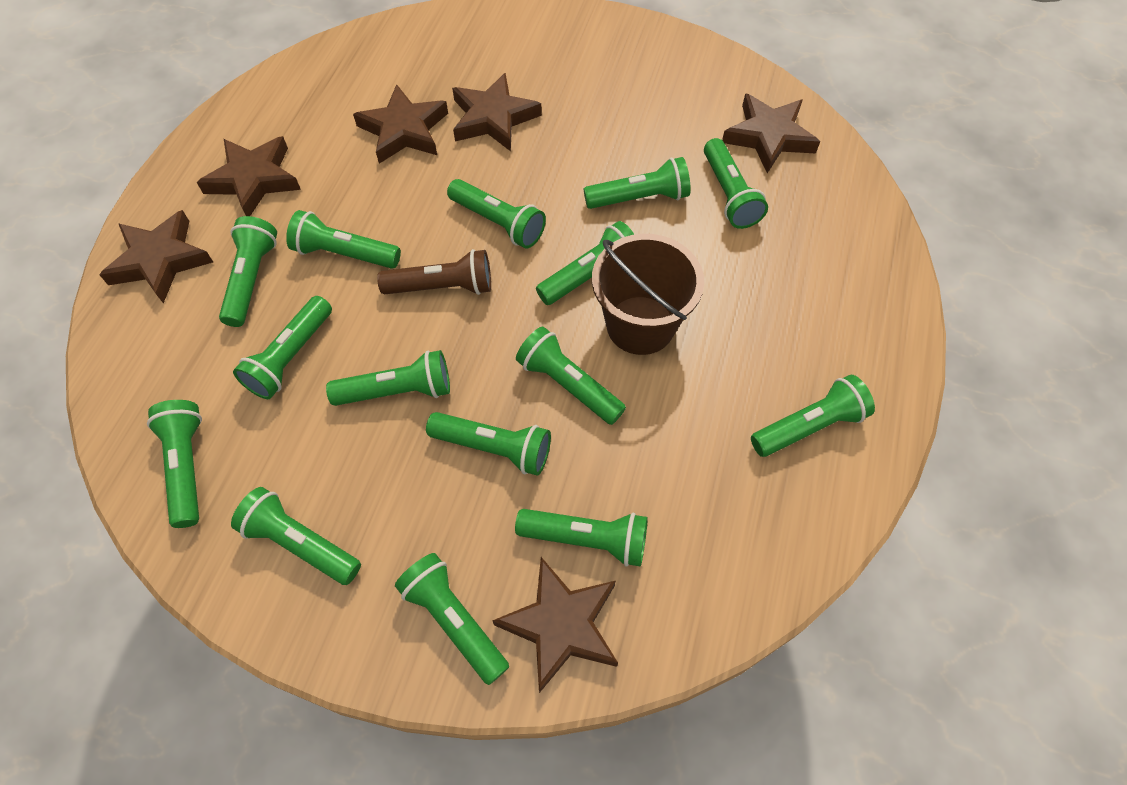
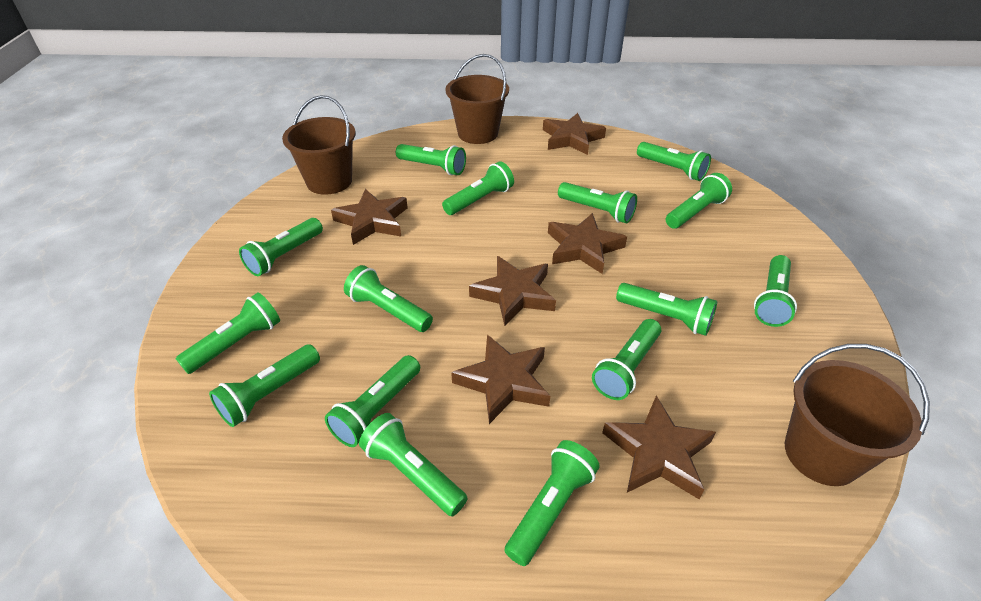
brown bucket: 1 -> 3
brown flashlight: 1 -> 0

